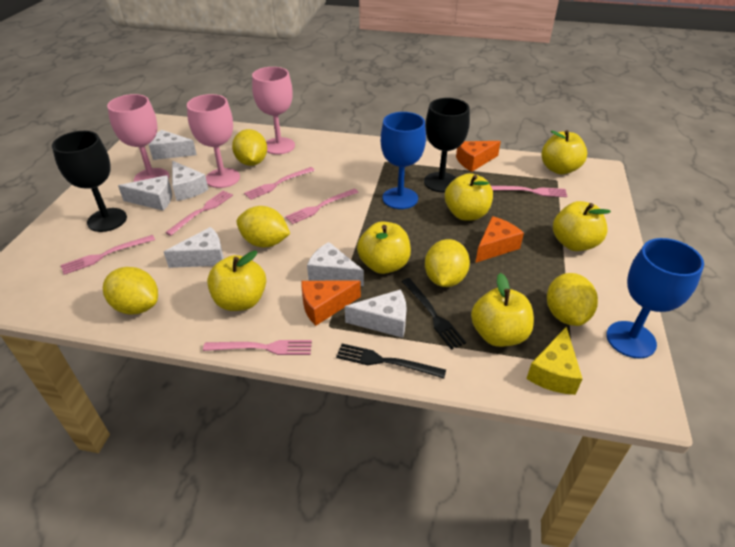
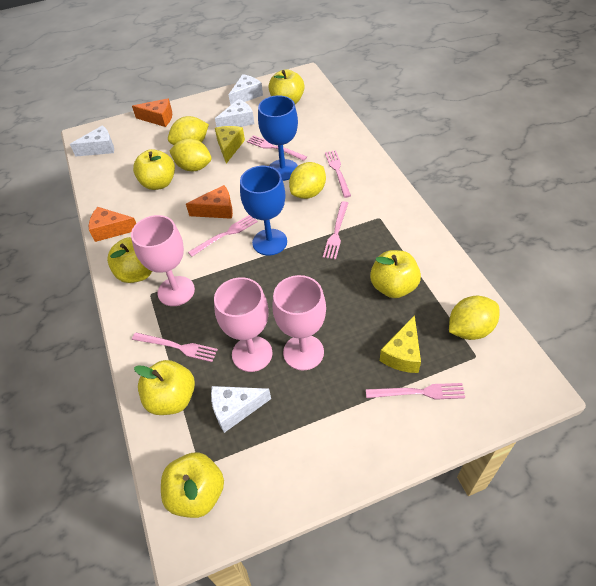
black fork: 2 -> 0
black goblet: 2 -> 0
white cheese: 6 -> 4
yellow cheese: 1 -> 2
yellow lemon: 5 -> 4

